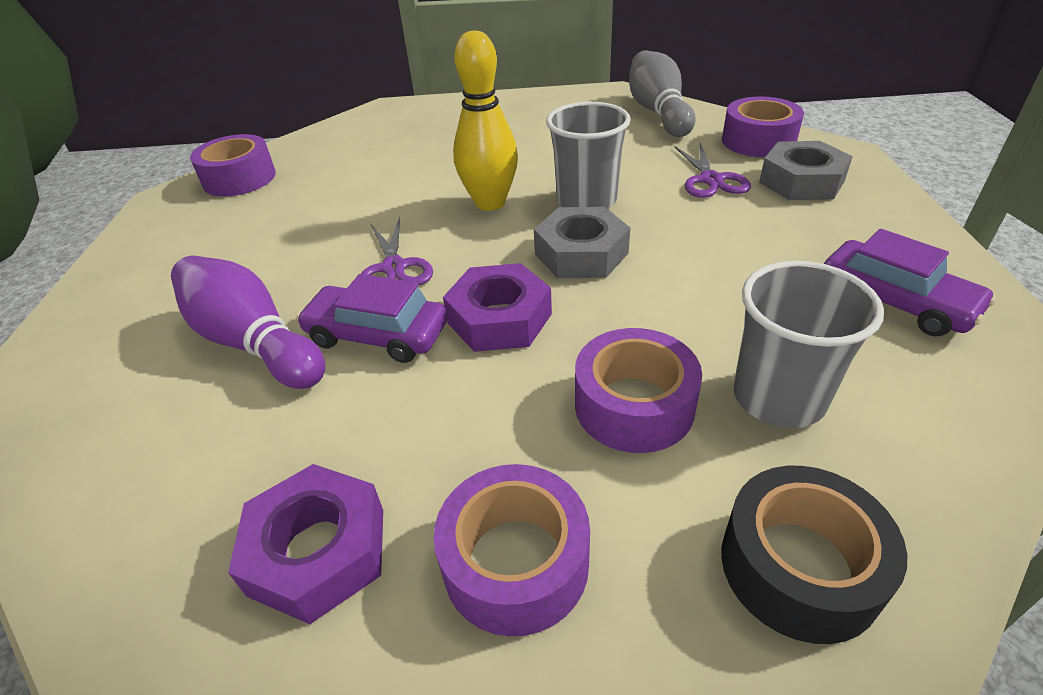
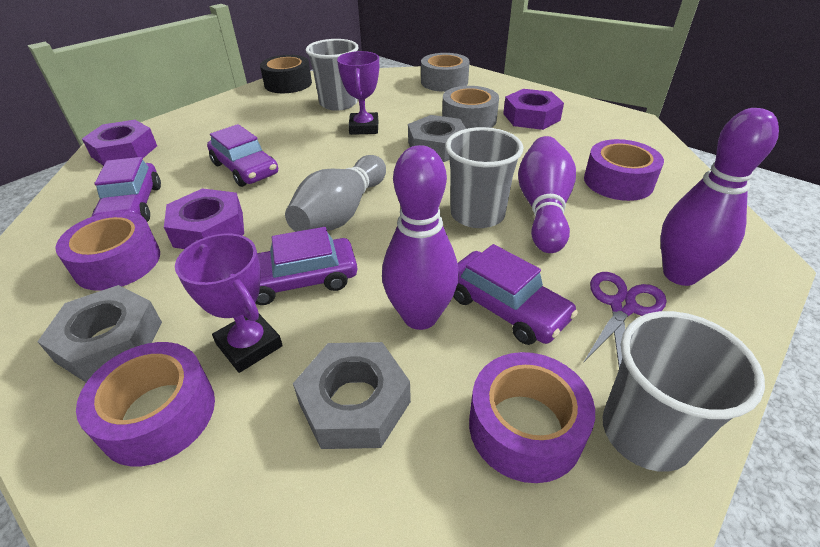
grey cup: 2 -> 3
grey nut: 2 -> 3
grey tape: 0 -> 2
purple bowling pin: 1 -> 3
purple car: 2 -> 4
purple nut: 2 -> 3
purple scissors: 2 -> 1
purple trophy: 0 -> 2
yellow bowling pin: 1 -> 0

